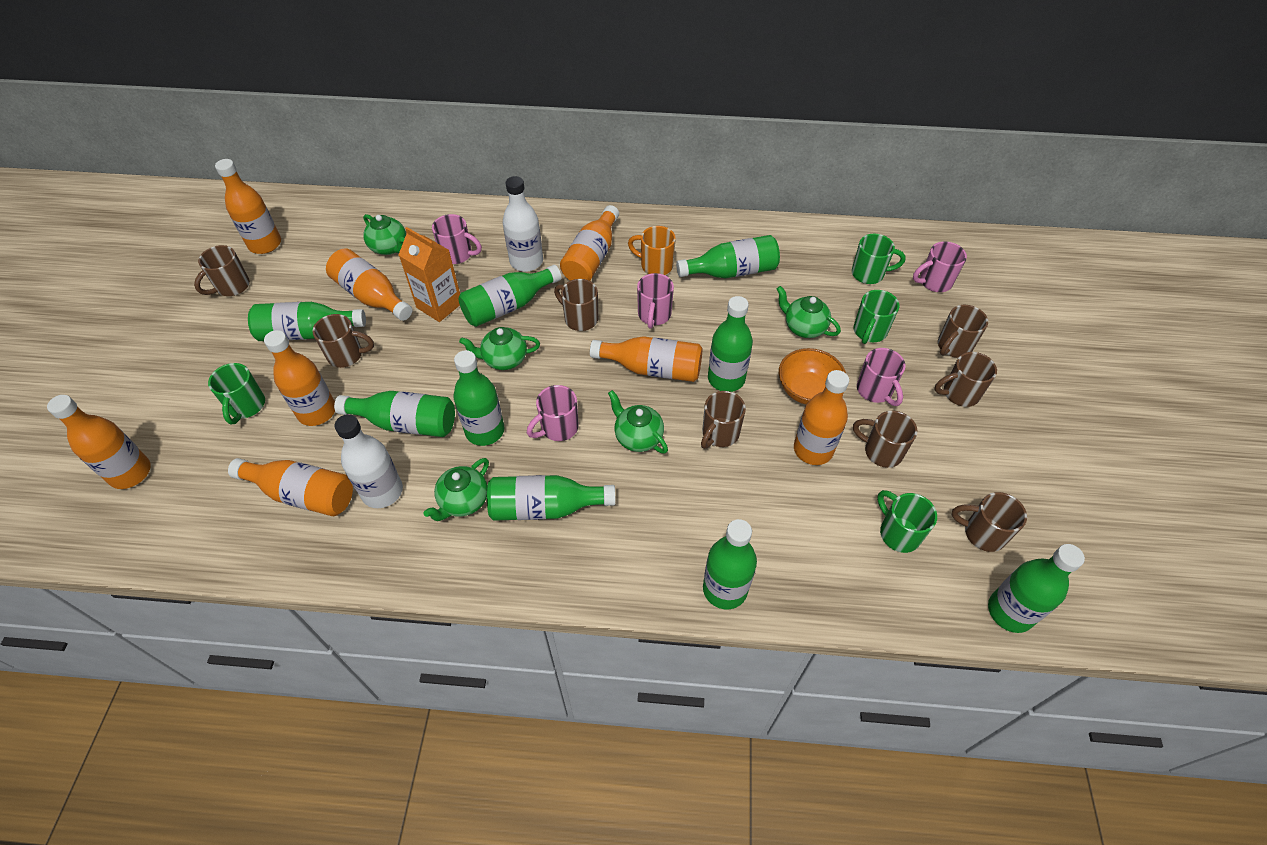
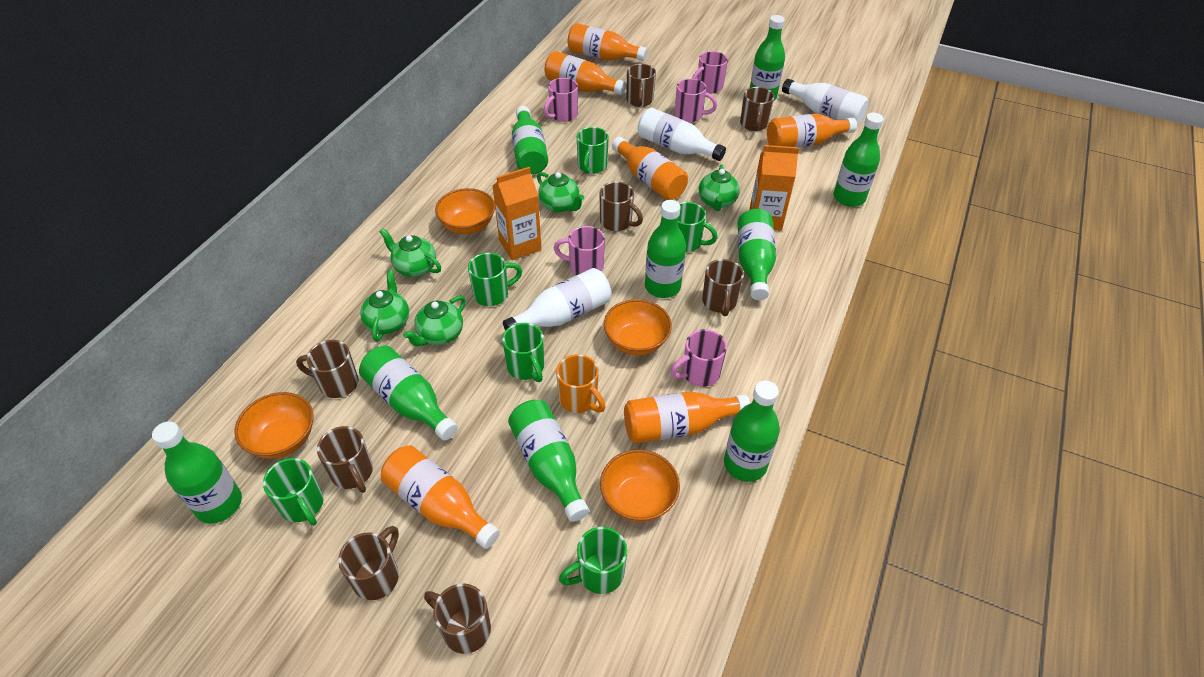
green mug: 4 -> 6
orange bottle: 8 -> 6
orange bowl: 1 -> 4
orange carton: 1 -> 2
white bottle: 2 -> 3

